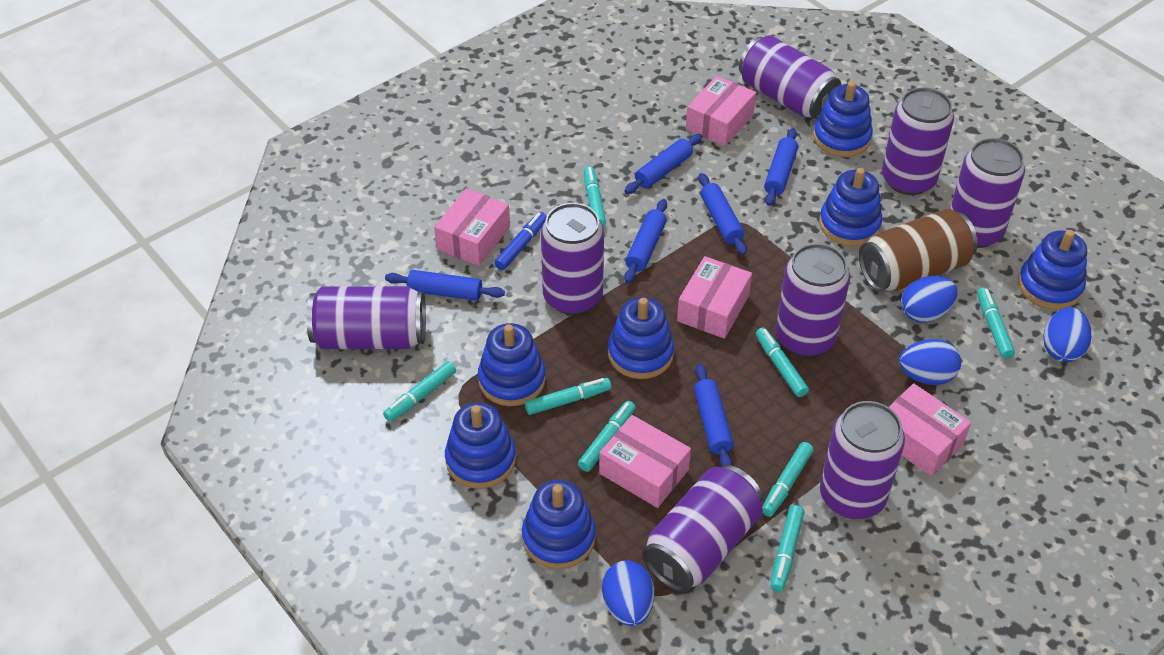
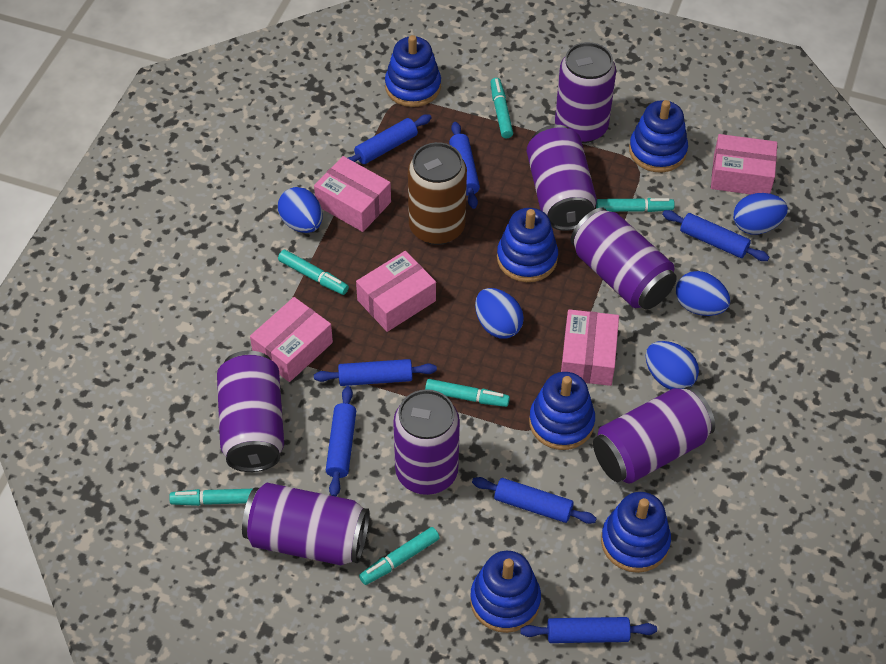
blue egg: 4 -> 5
blue marker: 1 -> 0
blue rolling pin: 6 -> 7
blue stacking toy: 7 -> 6
purple can: 8 -> 7
turquoise marker: 8 -> 6

